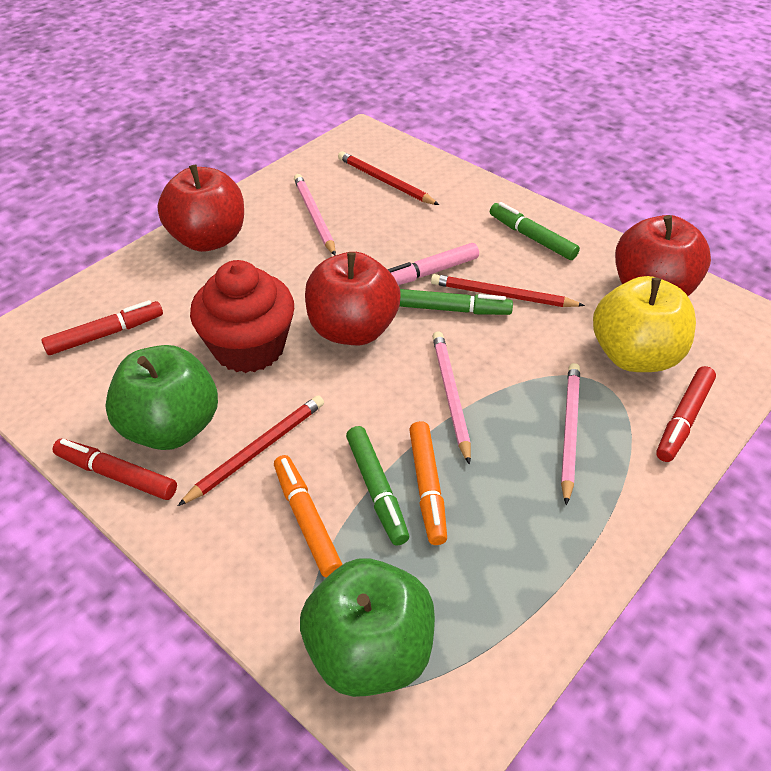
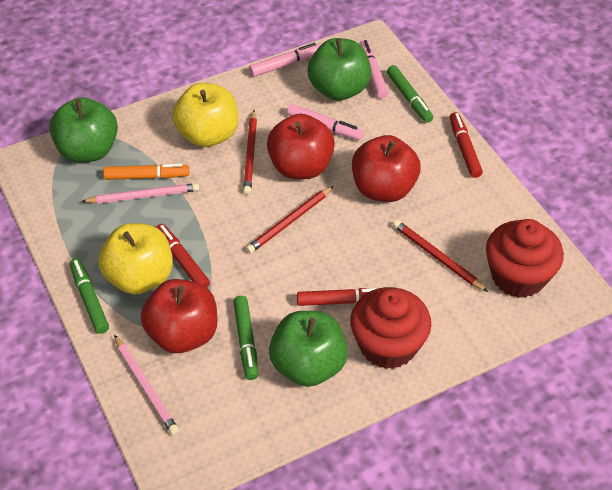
green apple: 2 -> 3
orange marker: 2 -> 1
pink marker: 1 -> 3
pink pencil: 3 -> 2
red cupcake: 1 -> 2
yellow apple: 1 -> 2

